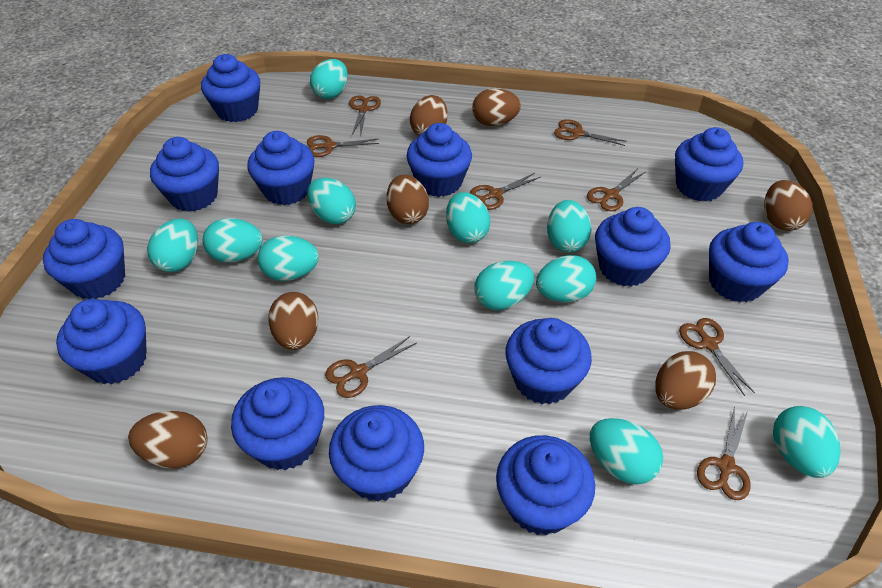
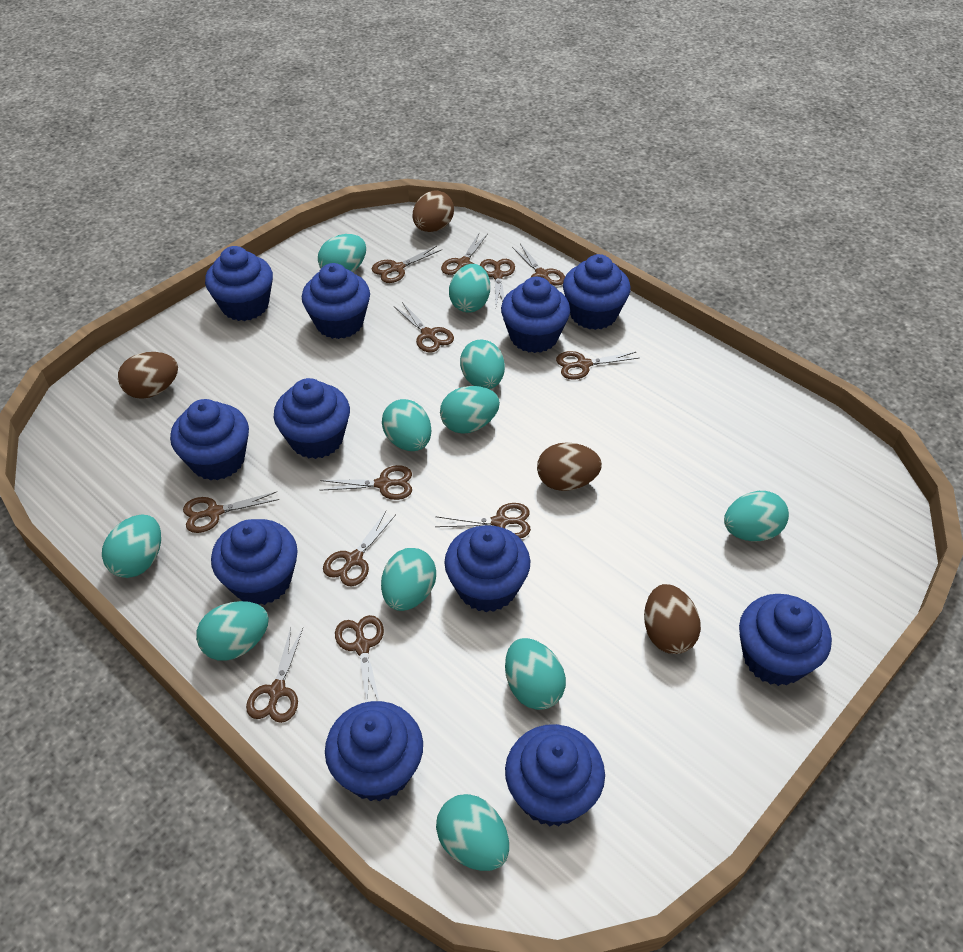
blue cupcake: 13 -> 11
brown egg: 7 -> 4
brown scissors: 8 -> 12

